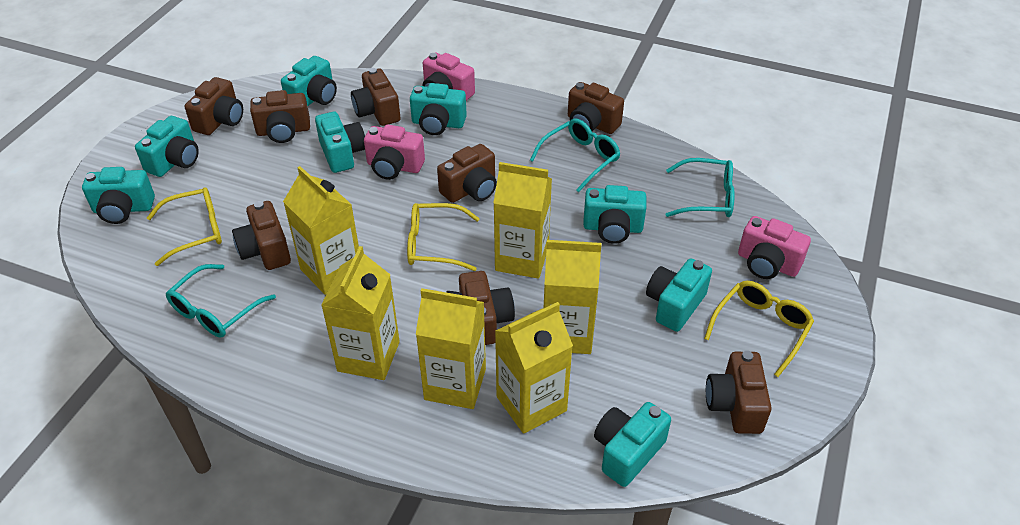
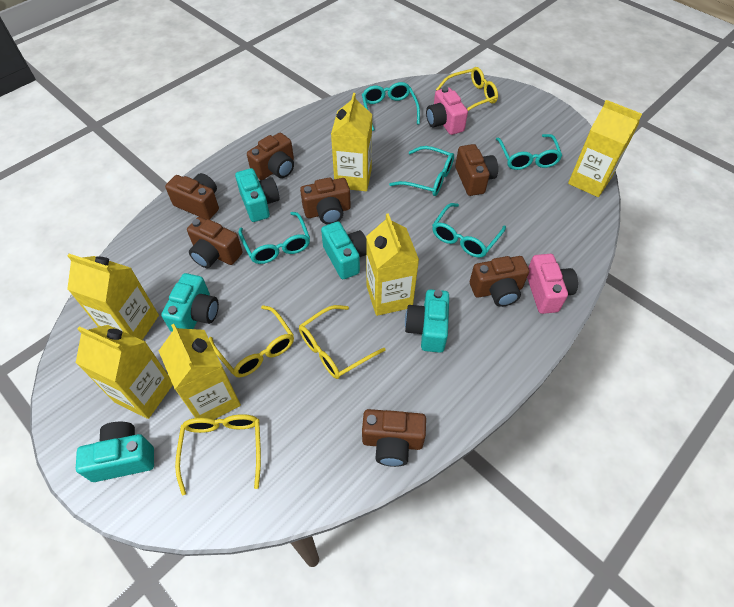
brown camera: 8 -> 7
pink camera: 3 -> 2
turquoise camera: 8 -> 5
turquoise glasses: 3 -> 5
yellow glasses: 3 -> 4

